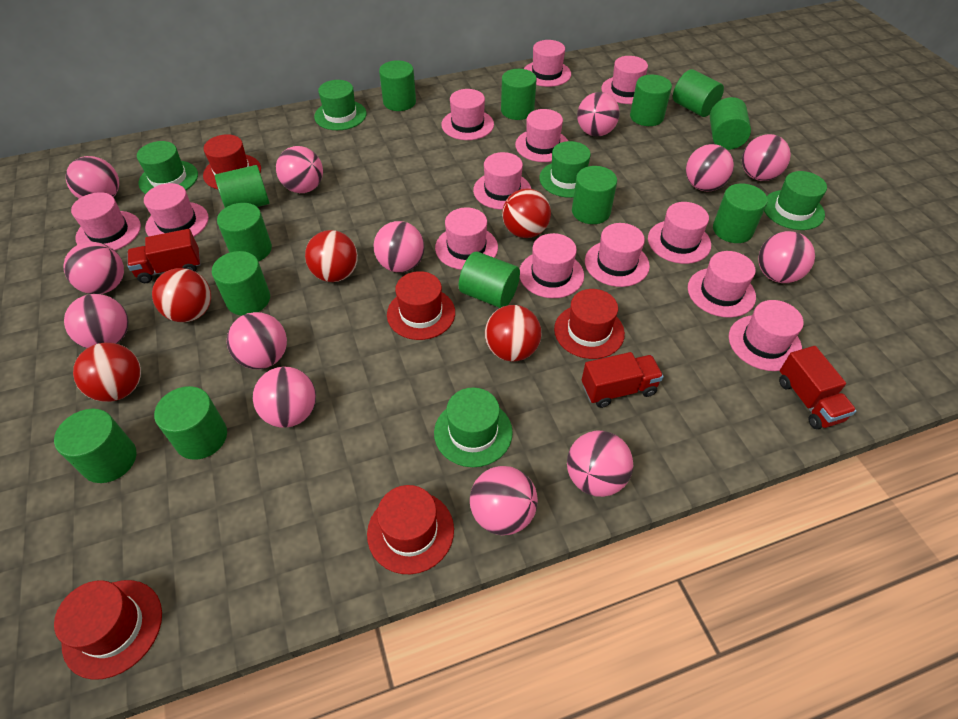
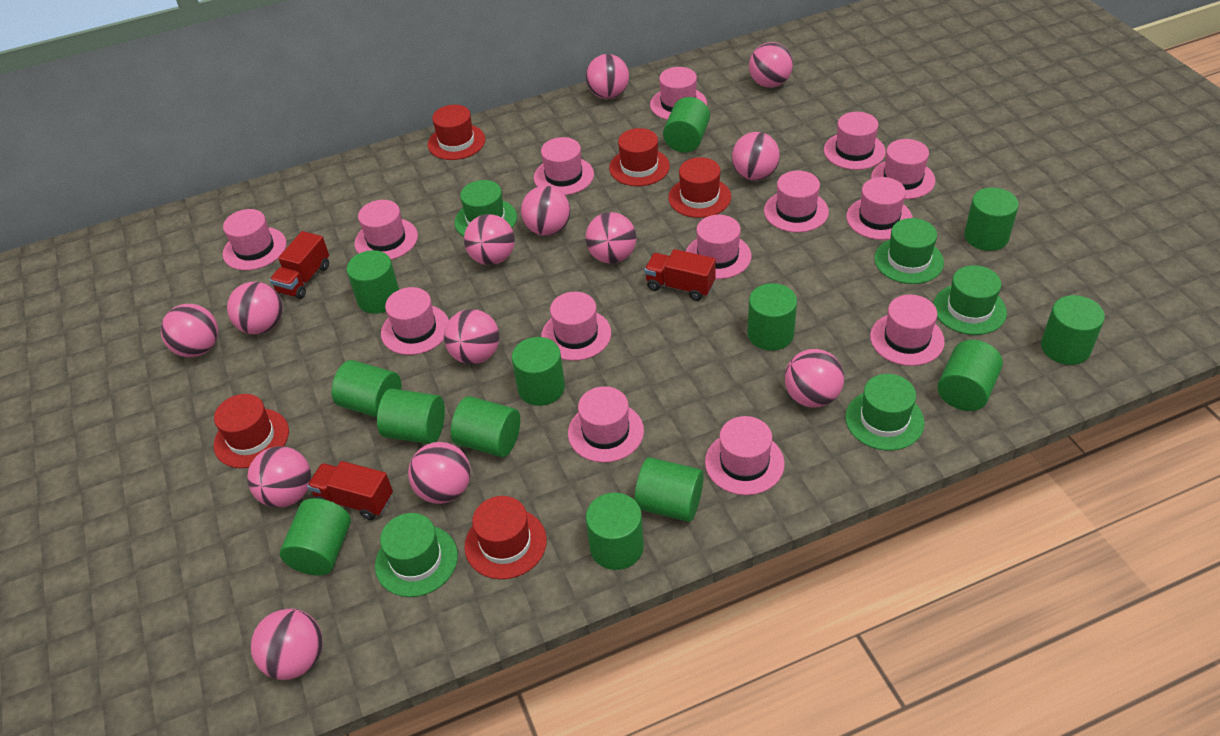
pink hat: 13 -> 14
red ball: 5 -> 0

